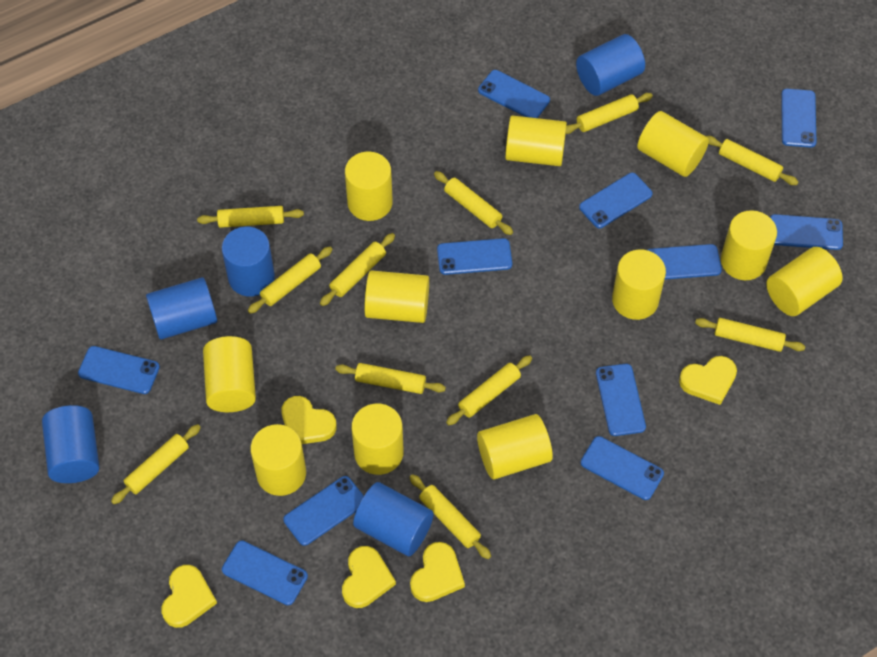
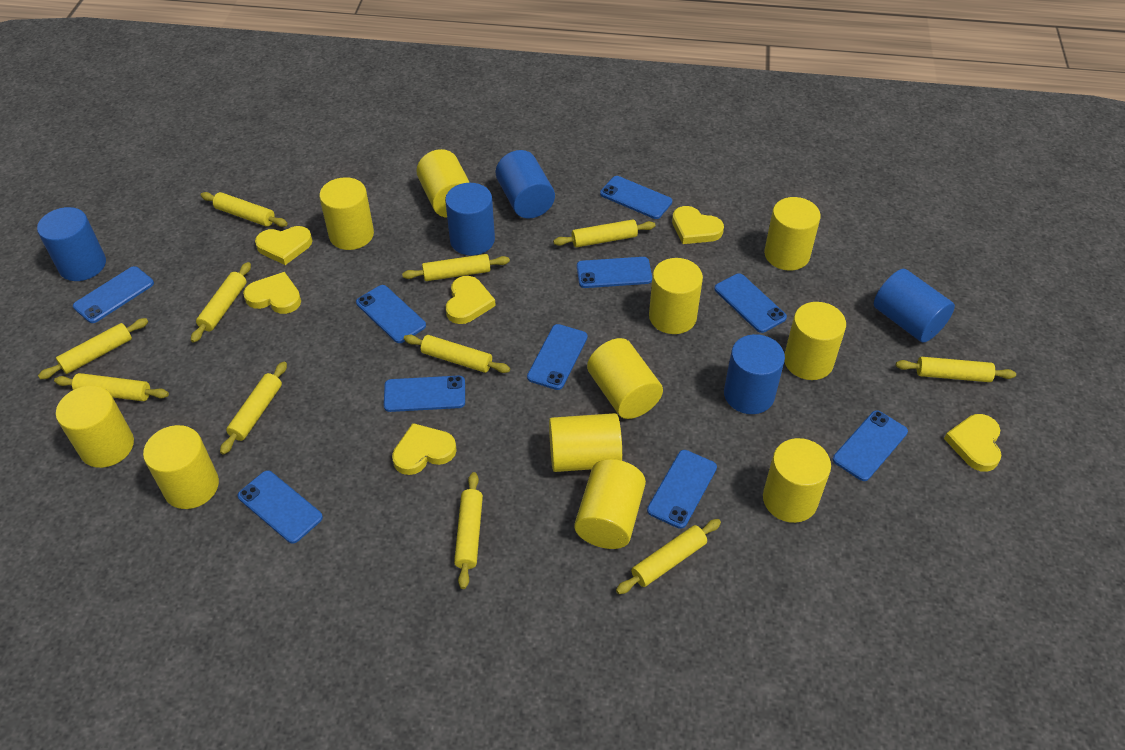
blue phone: 11 -> 10
yellow heart: 5 -> 6

